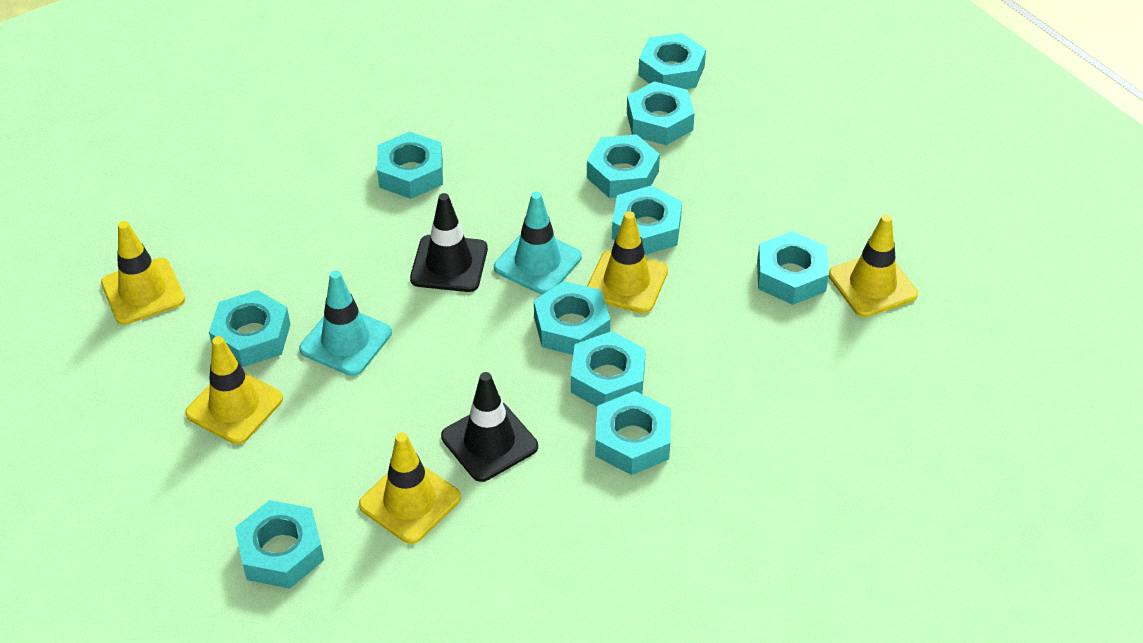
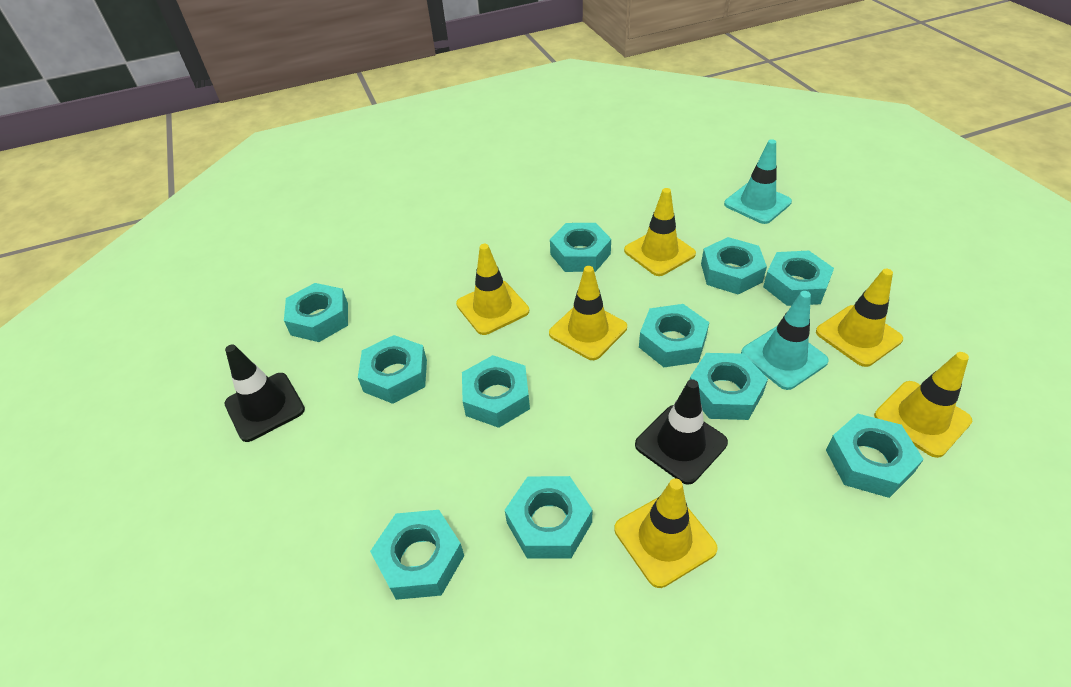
yellow traffic cone: 5 -> 6

